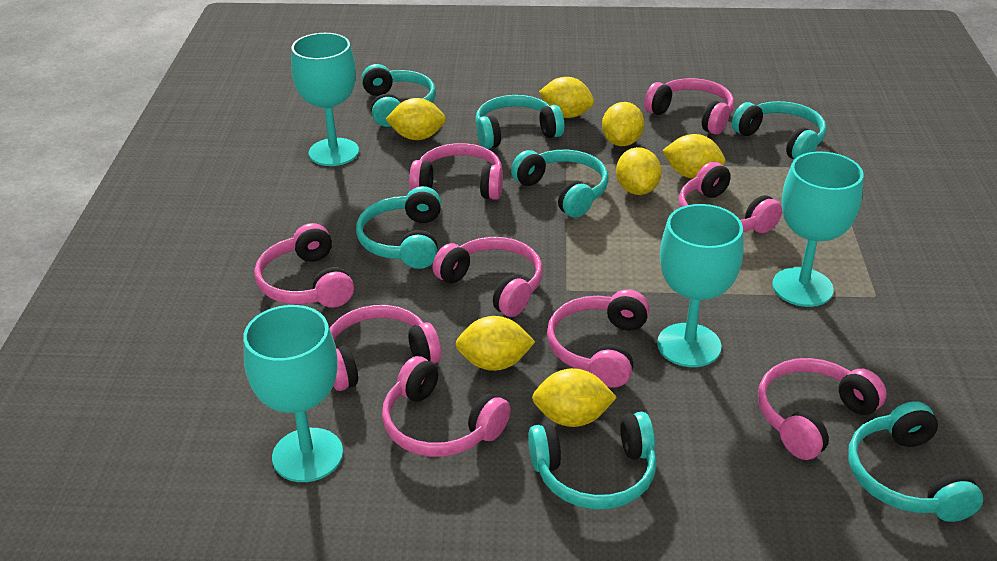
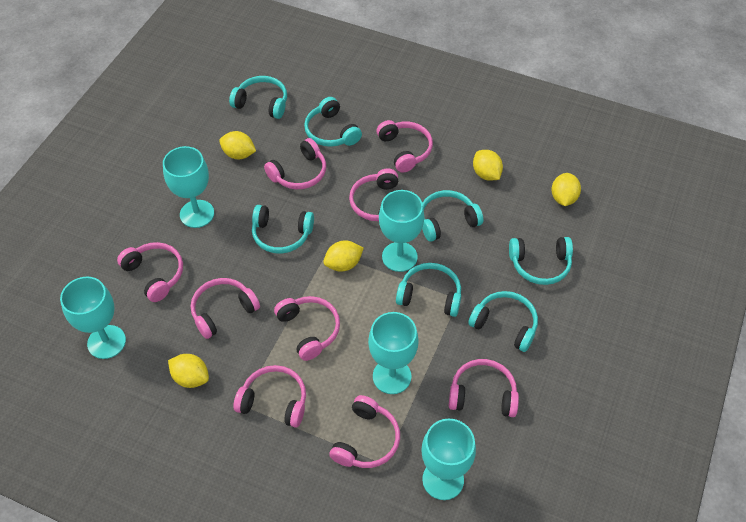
turquoise goblet: 4 -> 5
yellow lemon: 7 -> 5

